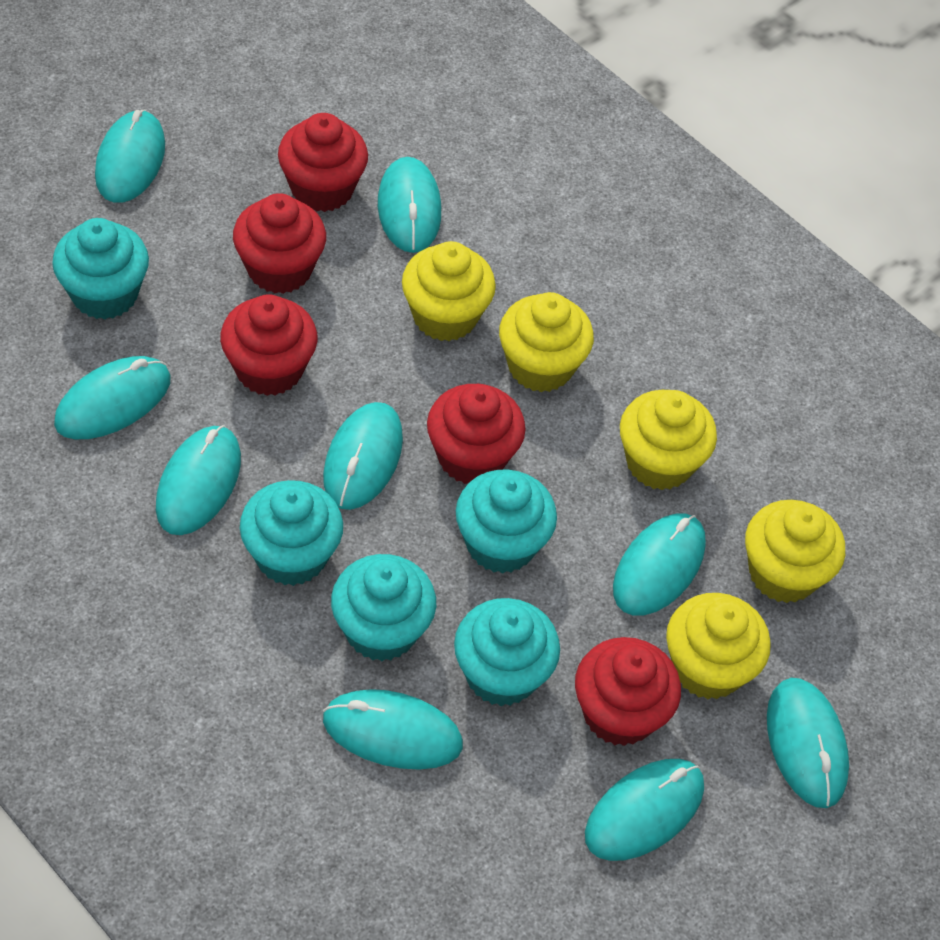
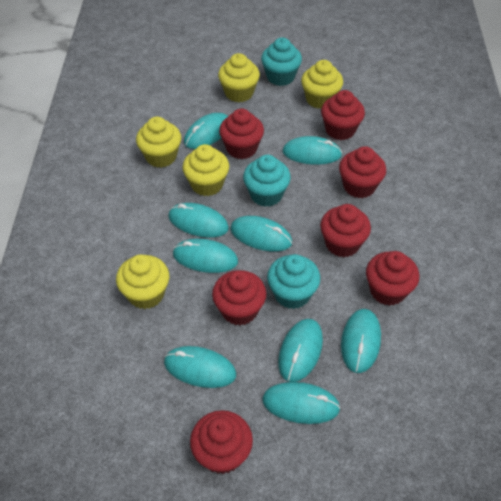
red cupcake: 5 -> 7
turquoise cupcake: 5 -> 3

